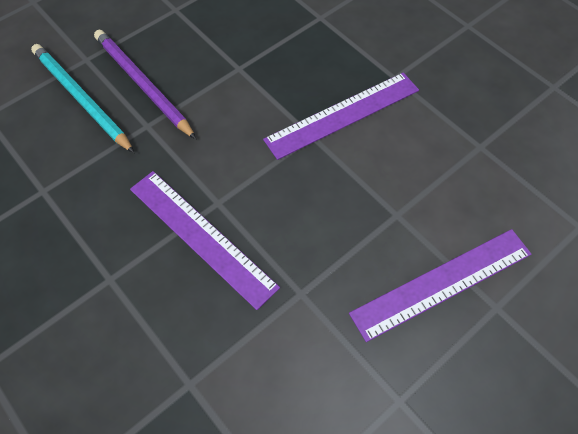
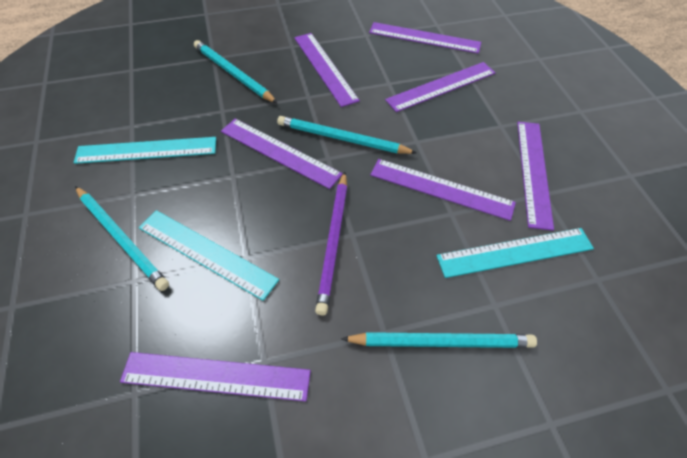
purple ruler: 3 -> 7
turquoise pencil: 1 -> 4
turquoise ruler: 0 -> 3

